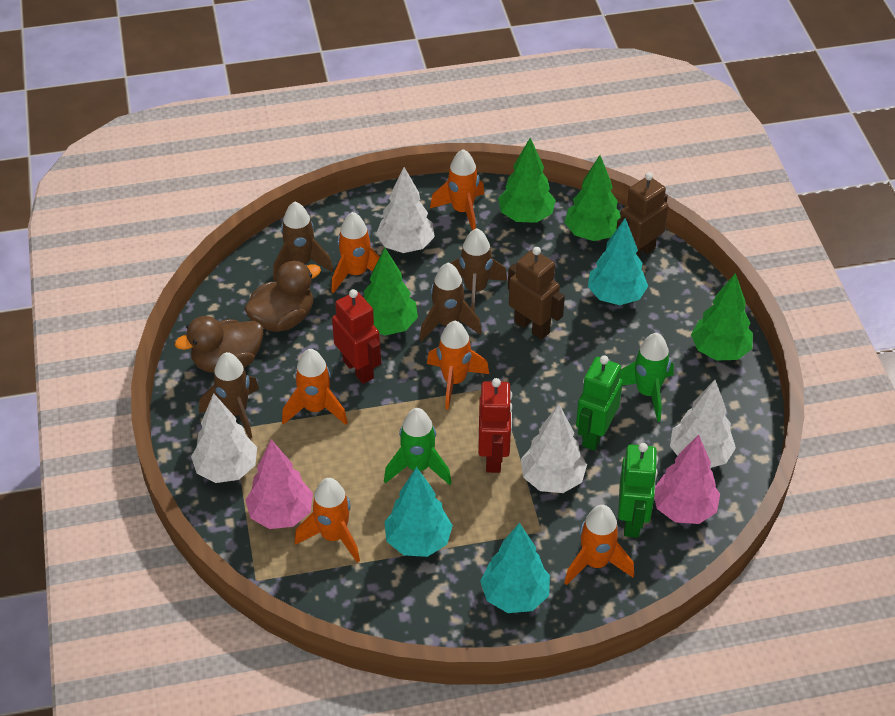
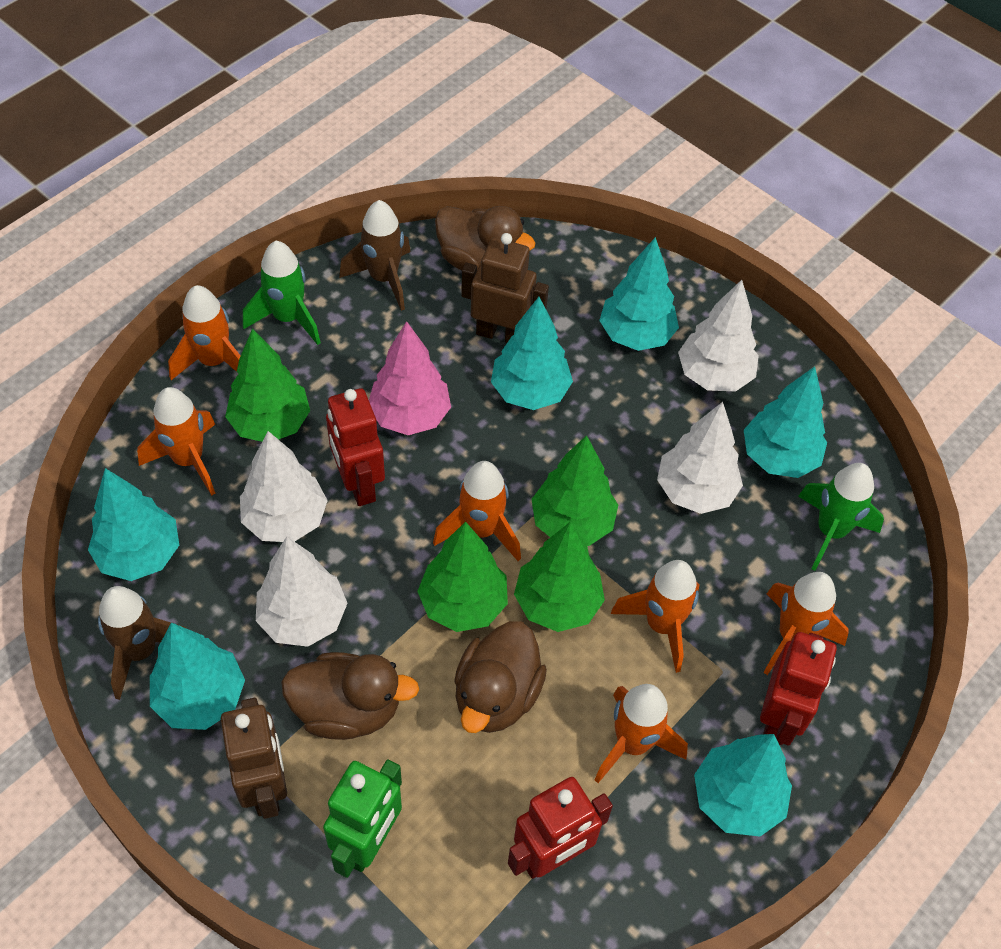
brown duck: 2 -> 3
brown rocket: 4 -> 2
green robot: 2 -> 1
pink tree: 2 -> 1
red robot: 2 -> 3
turquoise tree: 3 -> 6

